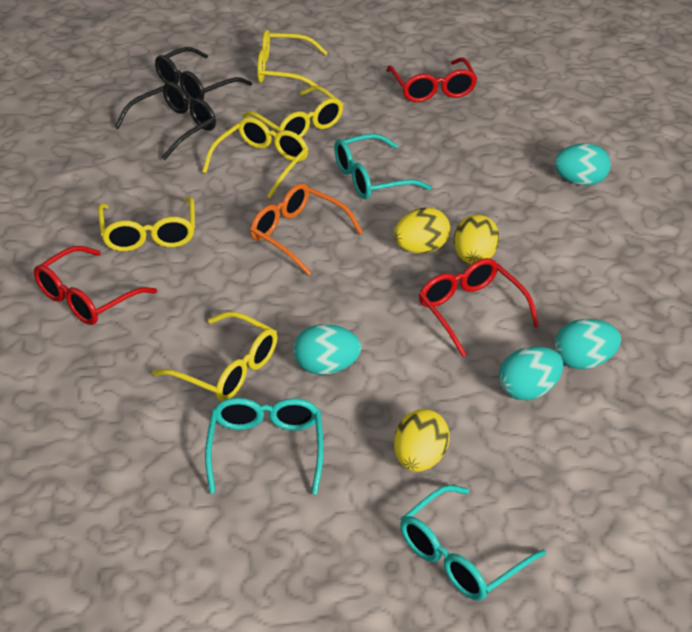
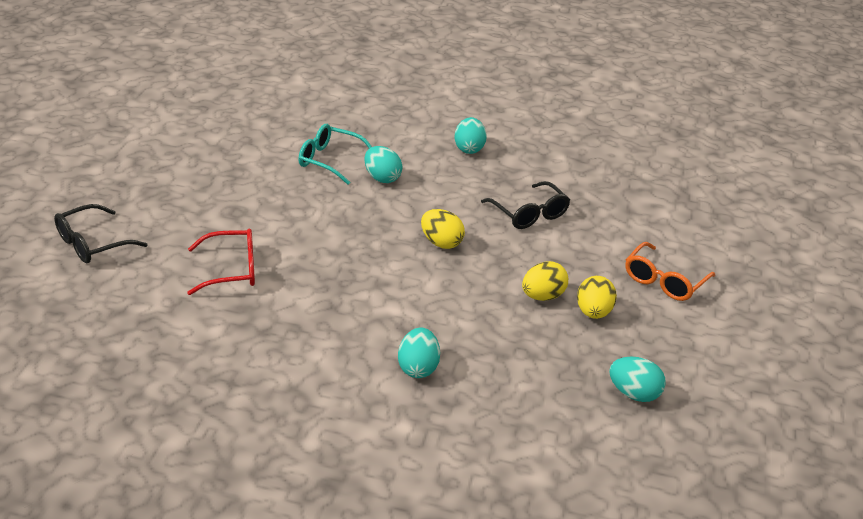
red glasses: 3 -> 1
turquoise glasses: 3 -> 1
yellow glasses: 5 -> 0

